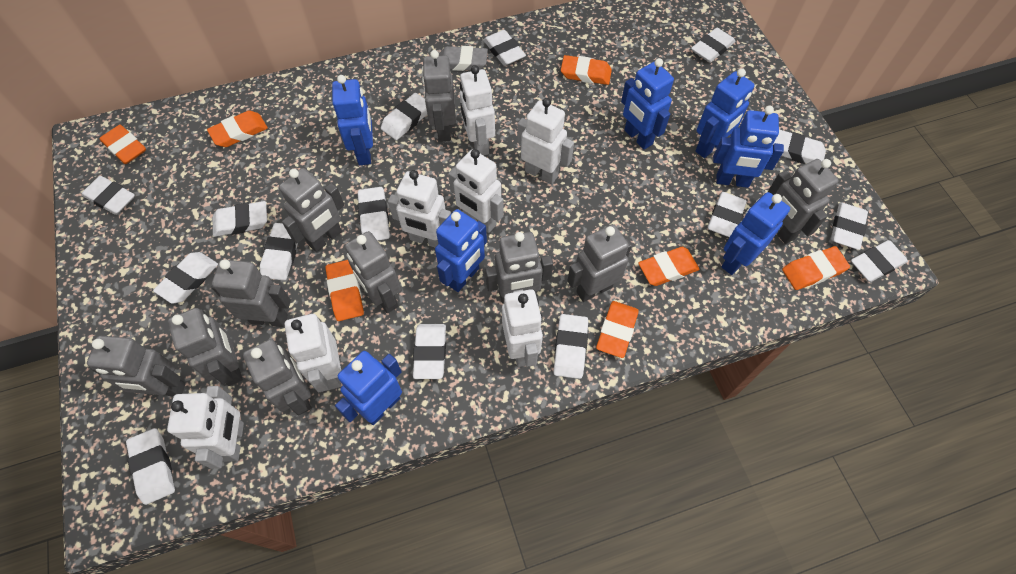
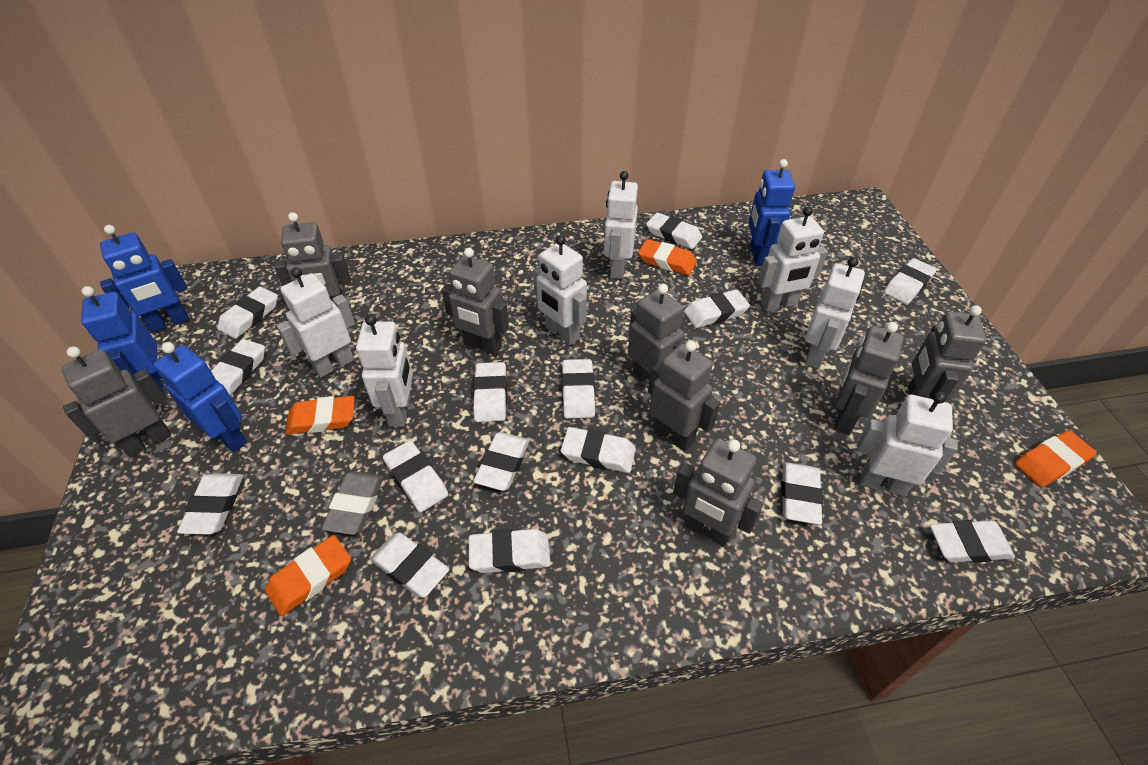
blue robot: 7 -> 4
grey robot: 10 -> 8
orange eraser: 7 -> 4

